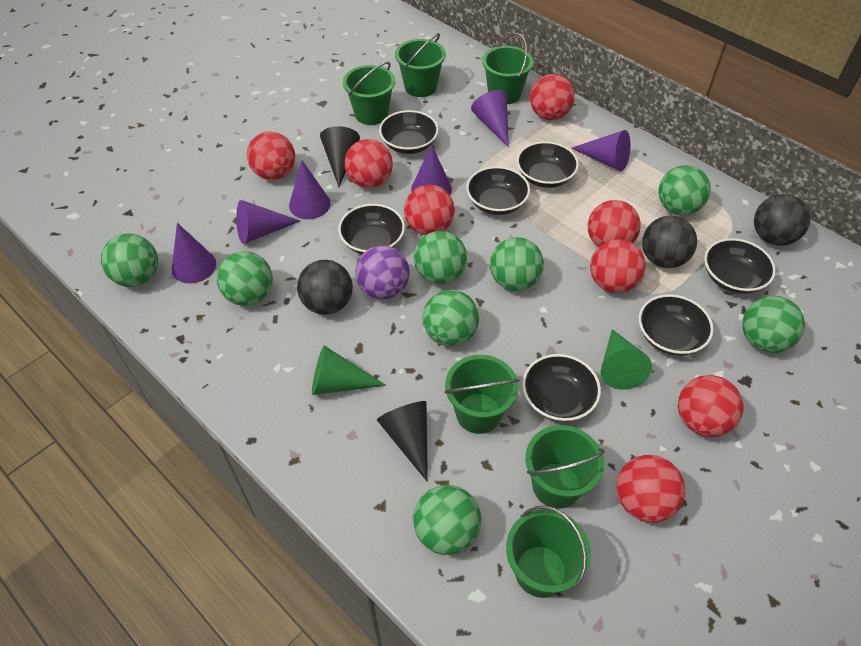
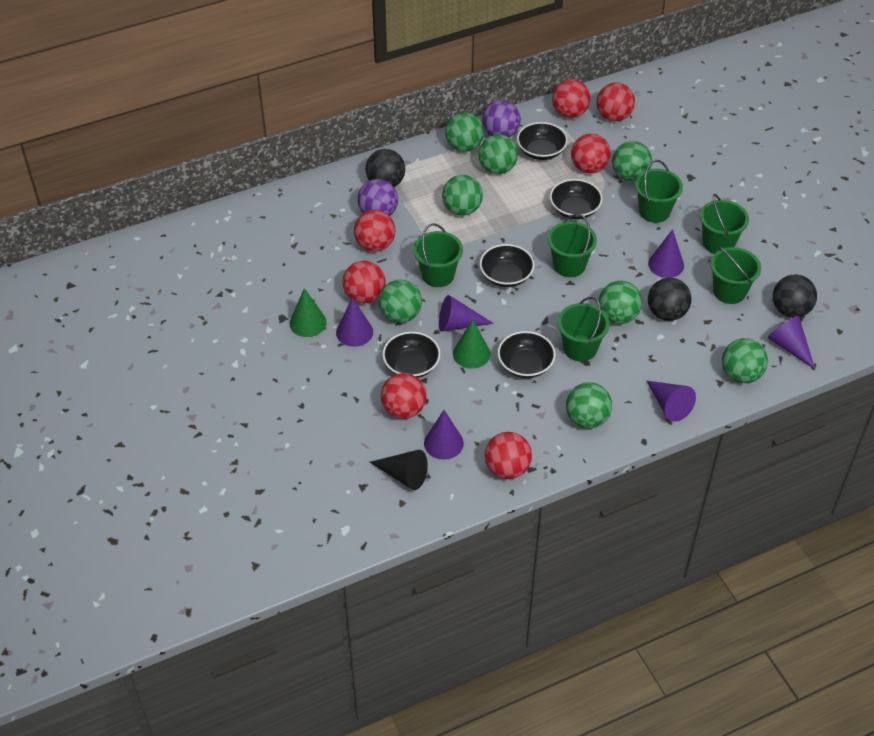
black bowl: 7 -> 5
black cone: 2 -> 1
purple ball: 1 -> 2
red ball: 8 -> 7

